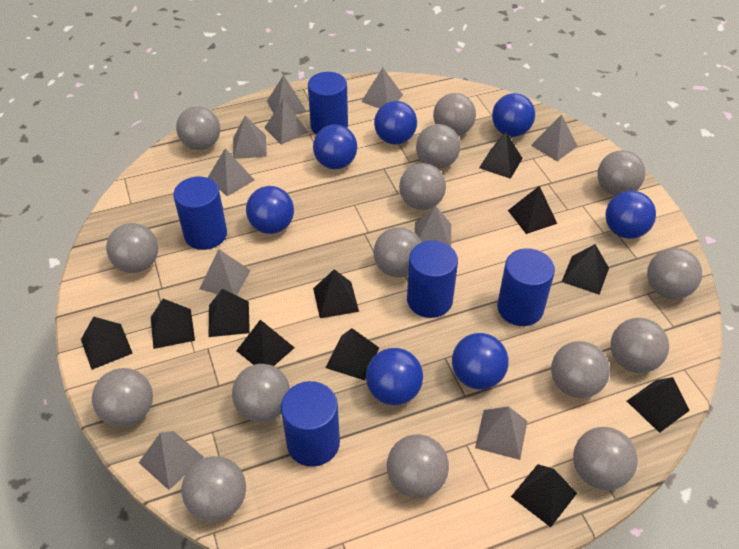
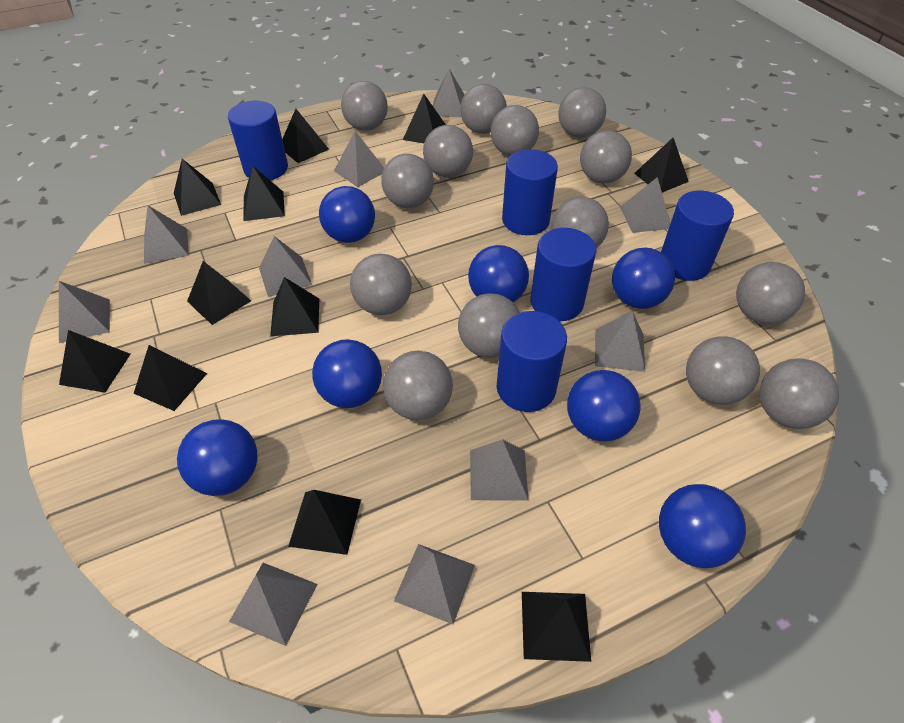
grey ball: 15 -> 14

